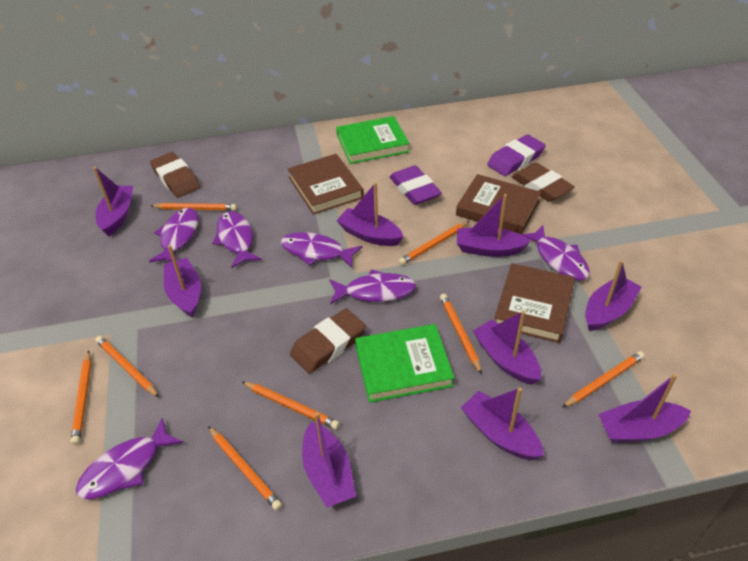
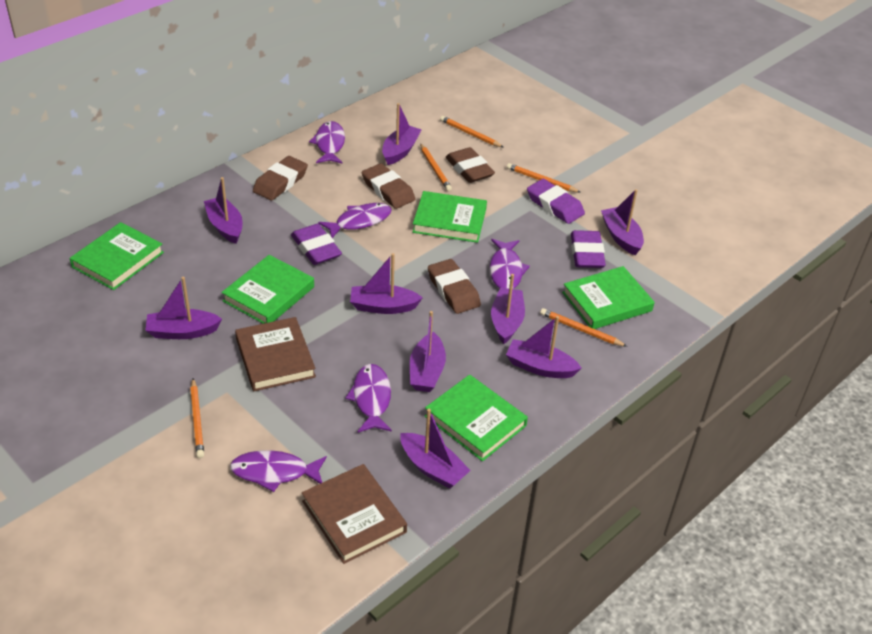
brown book: 3 -> 2
brown eraser: 3 -> 4
green book: 2 -> 5
orange pencil: 8 -> 5
purple eraser: 2 -> 3
purple fish: 6 -> 5

